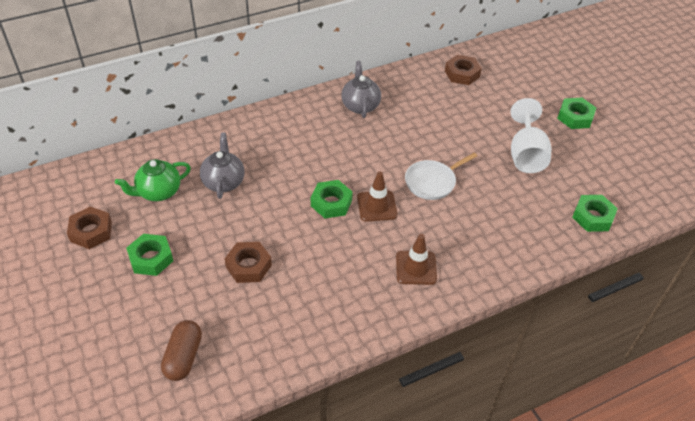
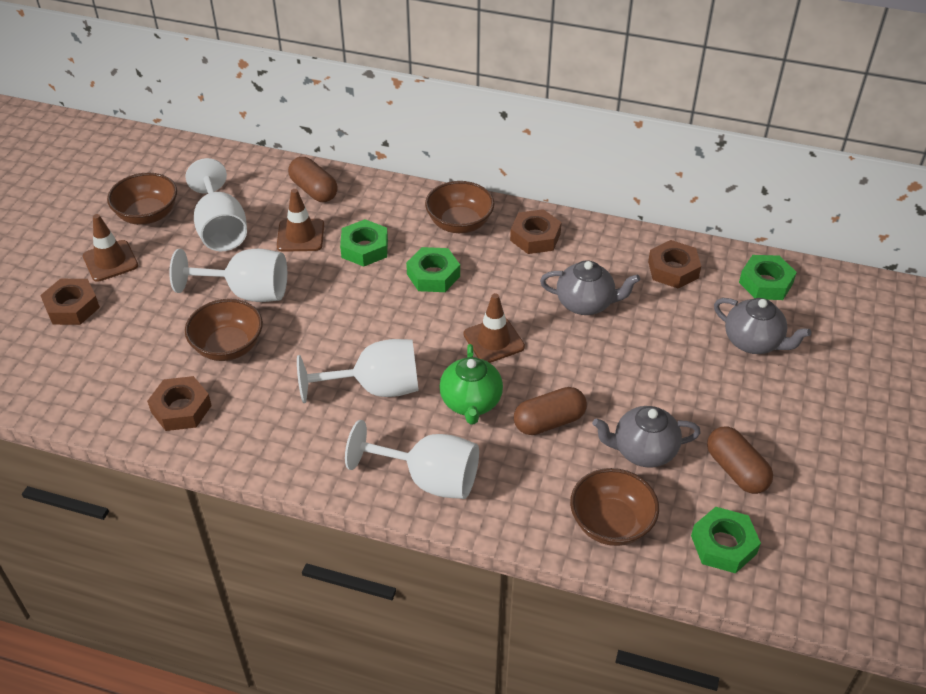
brown bowl: 0 -> 4
brown capsule: 1 -> 3
brown nut: 3 -> 4
brown traffic cone: 2 -> 3
grey teapot: 2 -> 3
white goblet: 1 -> 4
white pan: 1 -> 0

